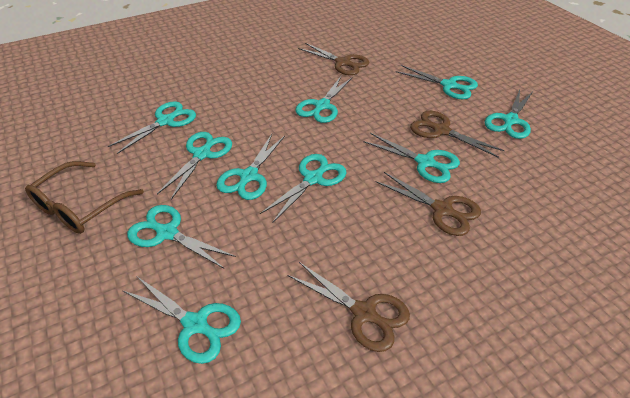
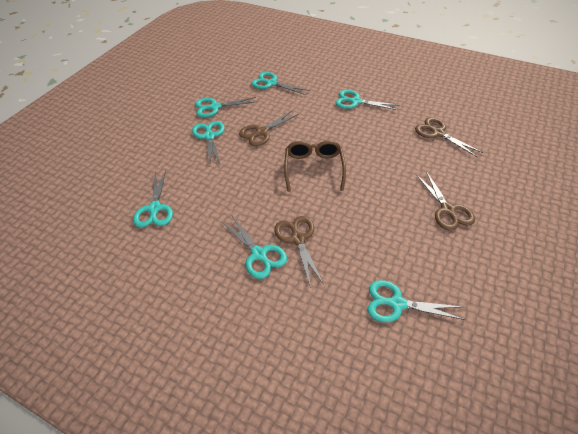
turquoise scissors: 10 -> 7

